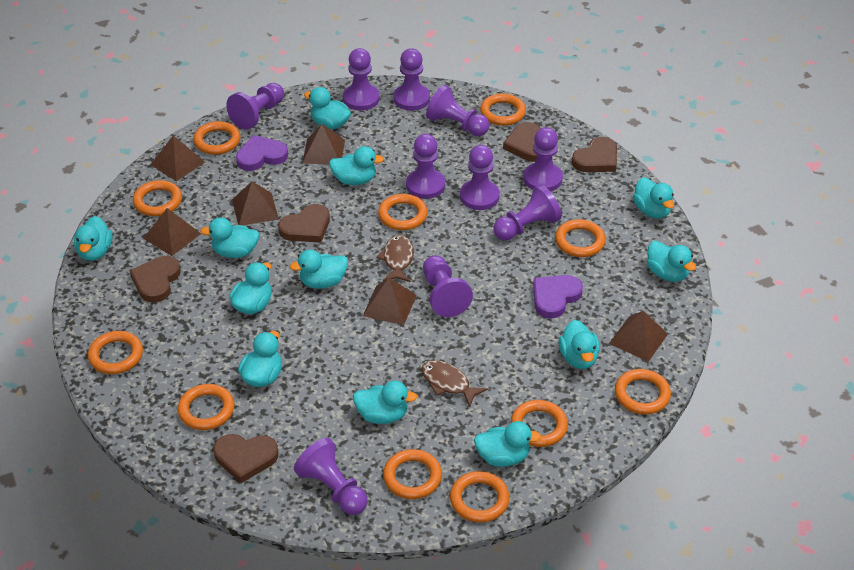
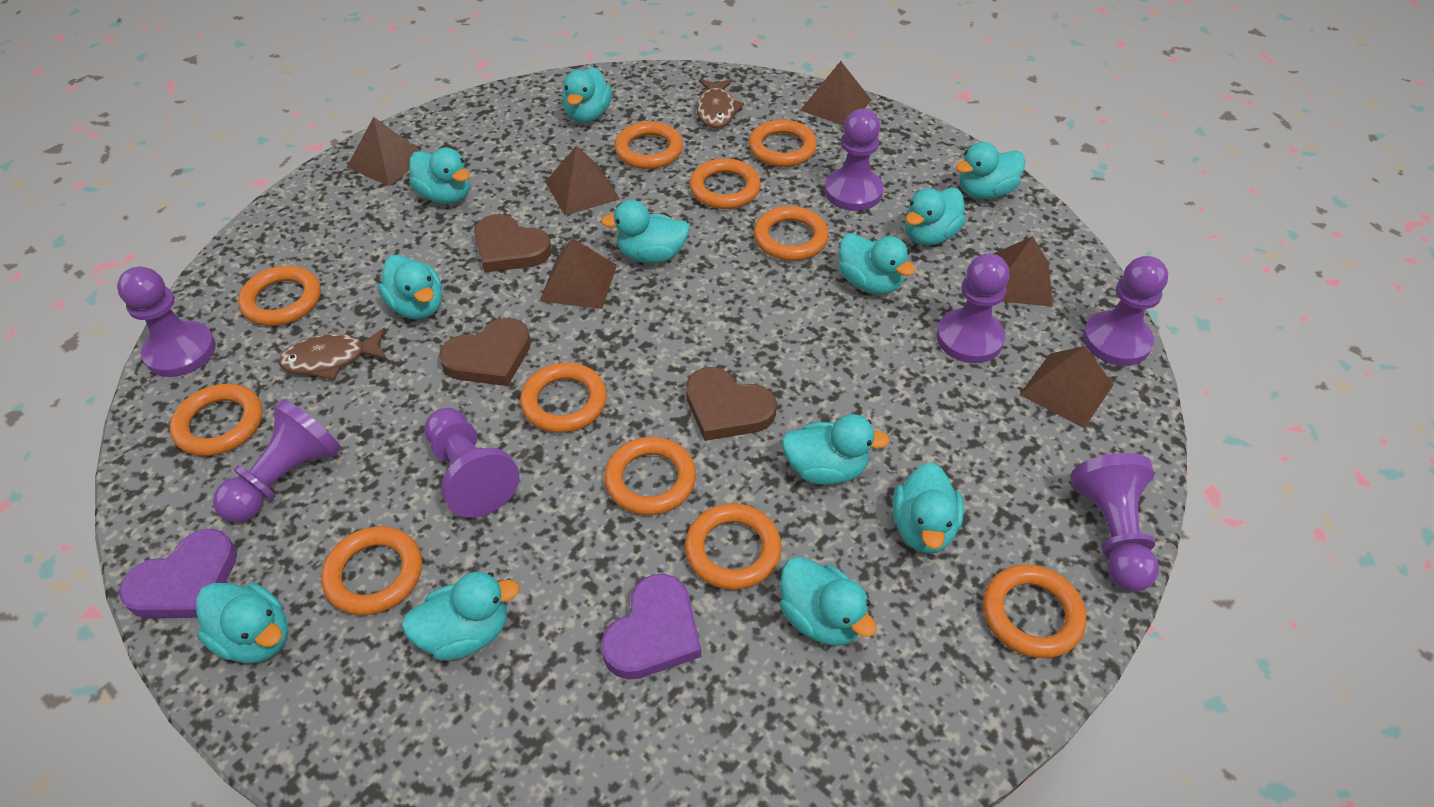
brown heart: 5 -> 3
purple pawn: 10 -> 7

